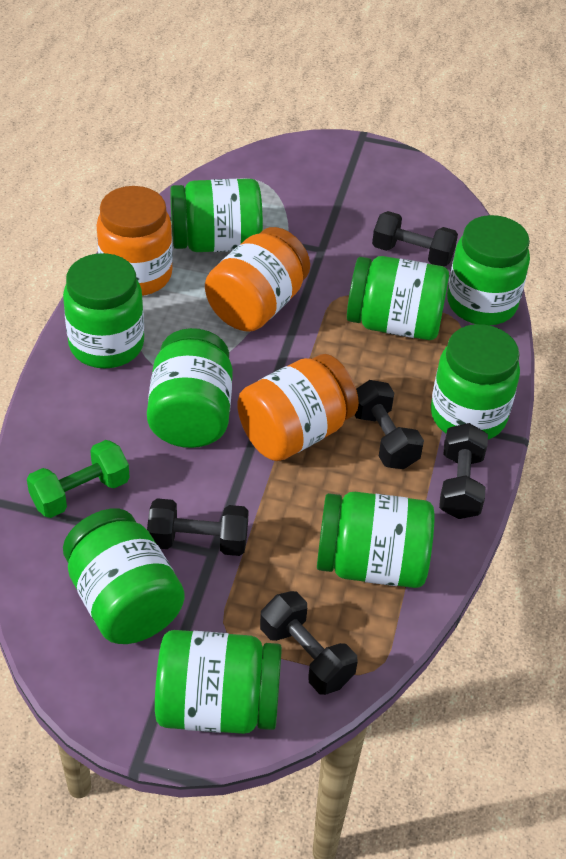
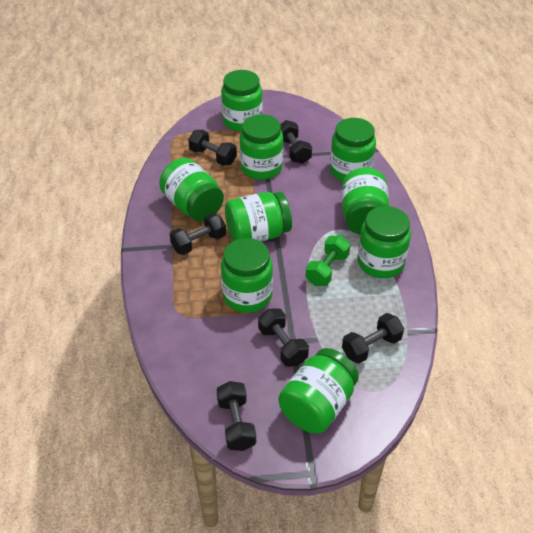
black dumbbell: 5 -> 6
orange jar: 3 -> 0

